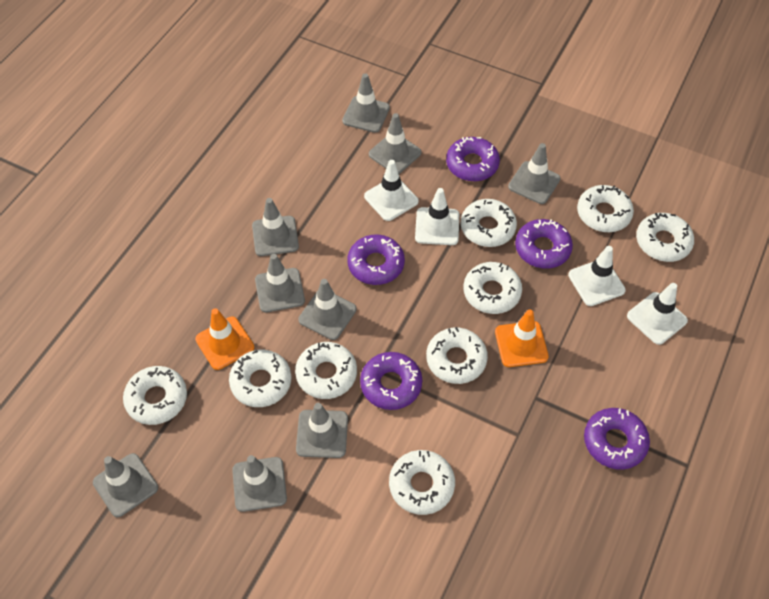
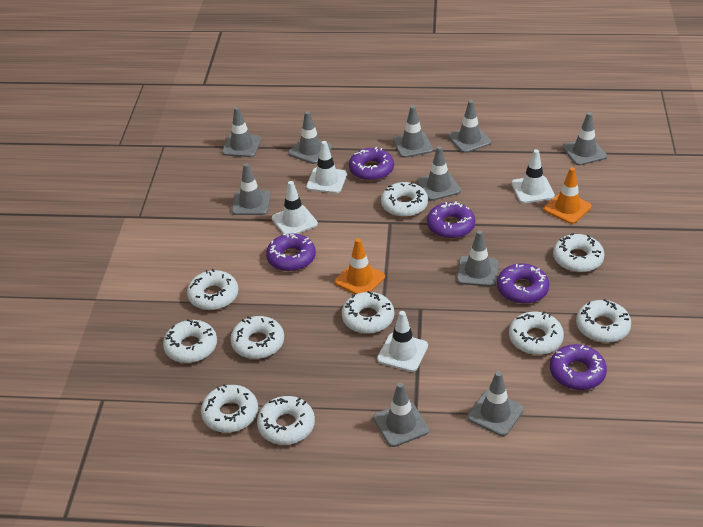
grey traffic cone: 9 -> 10
white donut: 9 -> 10

